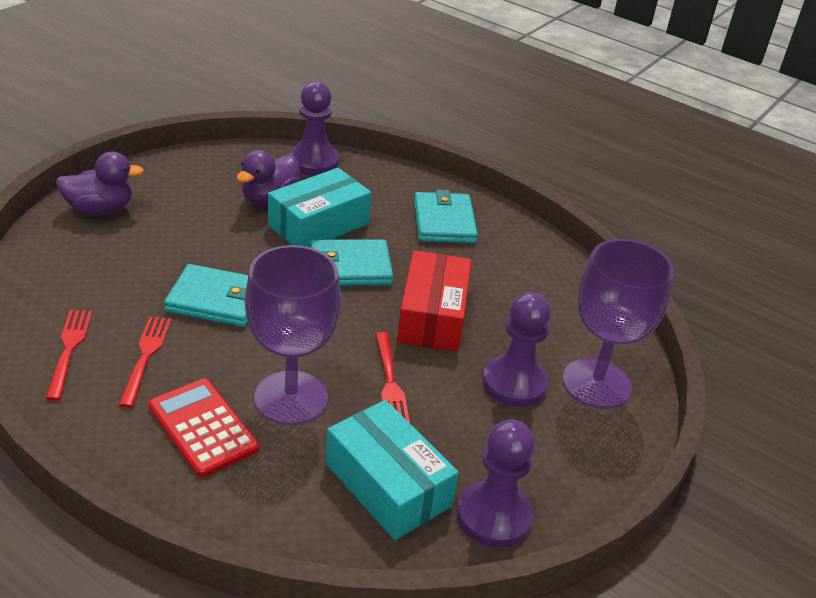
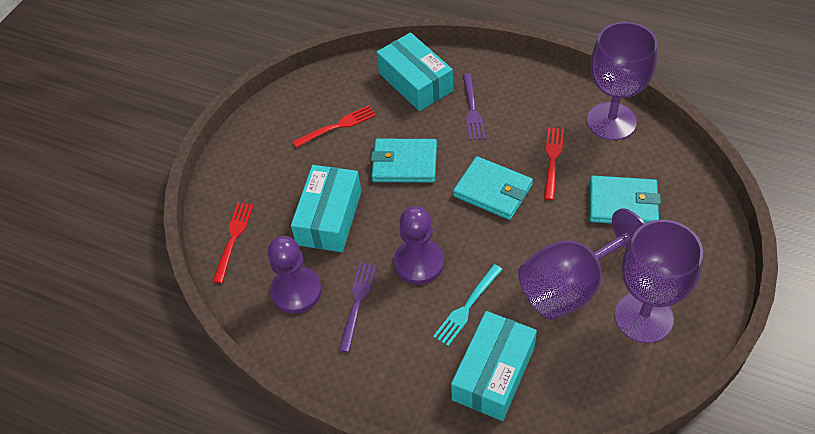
purple duck: 2 -> 0
purple fork: 0 -> 2
purple goblet: 2 -> 3
purple pawn: 3 -> 2
red box: 1 -> 0
red calculator: 1 -> 0
turquoise box: 2 -> 3
turquoise fork: 0 -> 1

